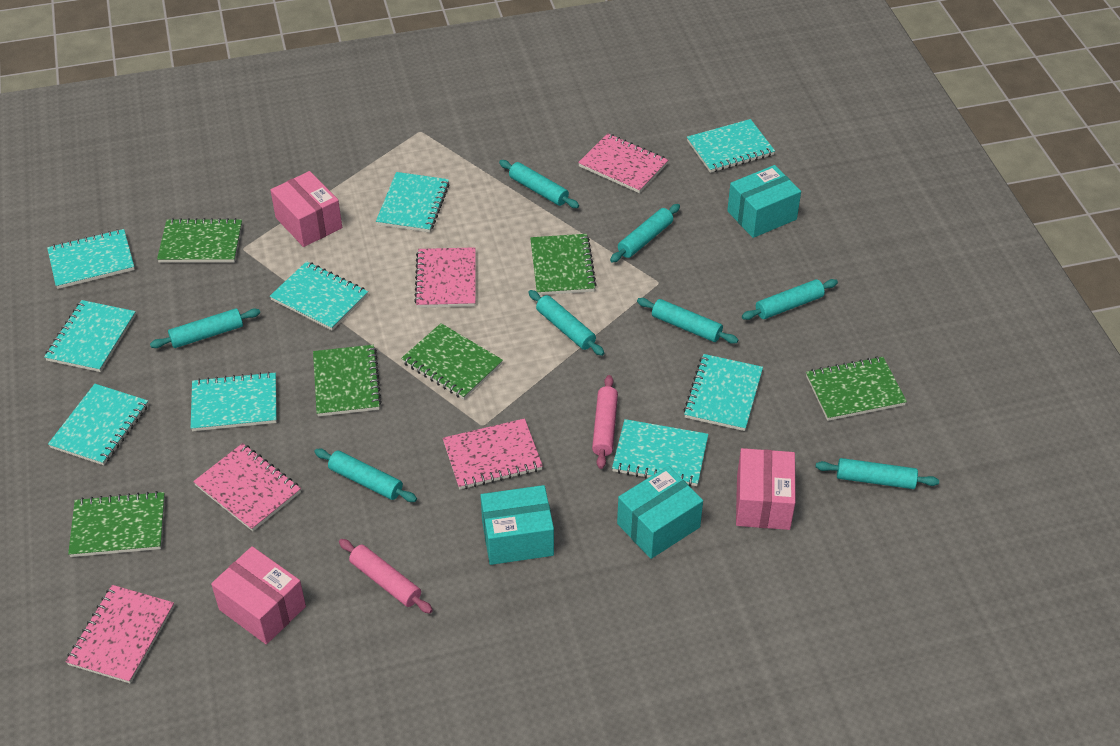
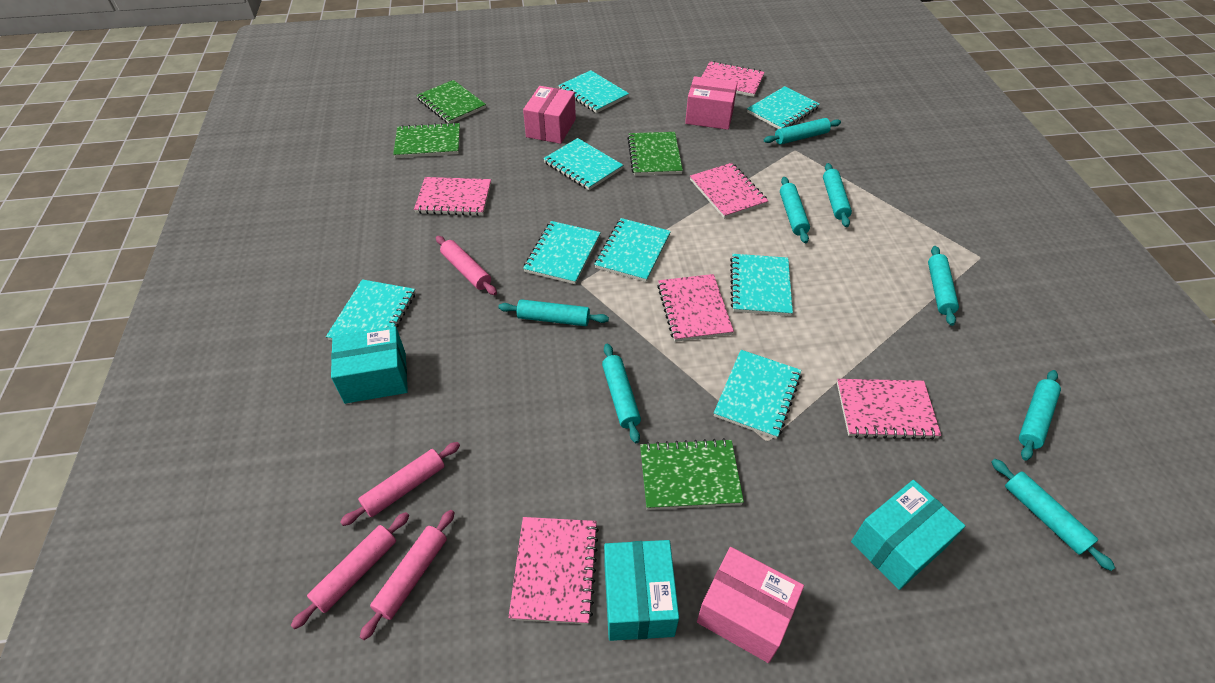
green notebook: 6 -> 4
pink notebook: 5 -> 6
pink rolling pin: 2 -> 4
turquoise notebook: 9 -> 8

